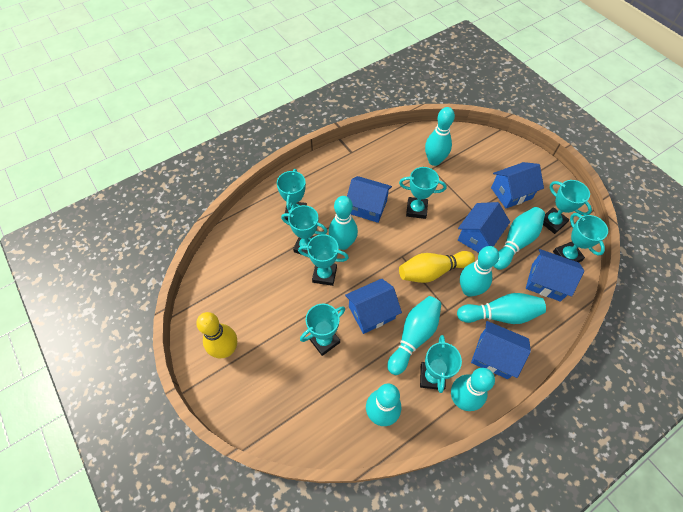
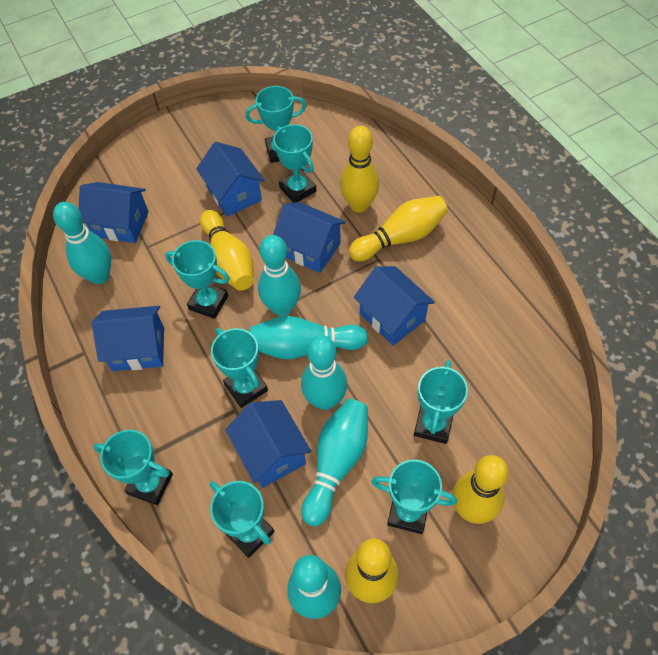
turquoise bowling pin: 8 -> 6
yellow bowling pin: 2 -> 5

